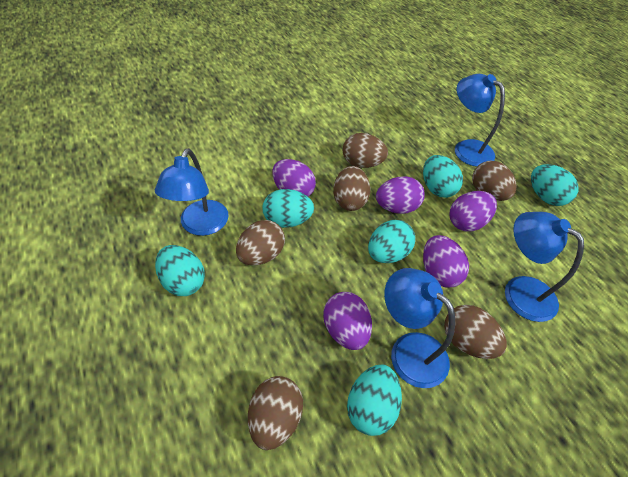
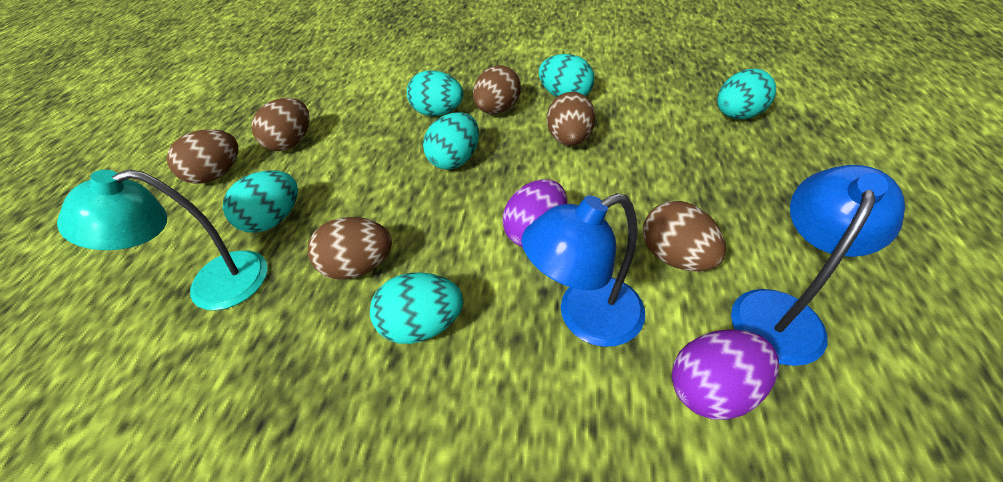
blue lamp: 4 -> 2
purple egg: 5 -> 2
turquoise lamp: 0 -> 1

